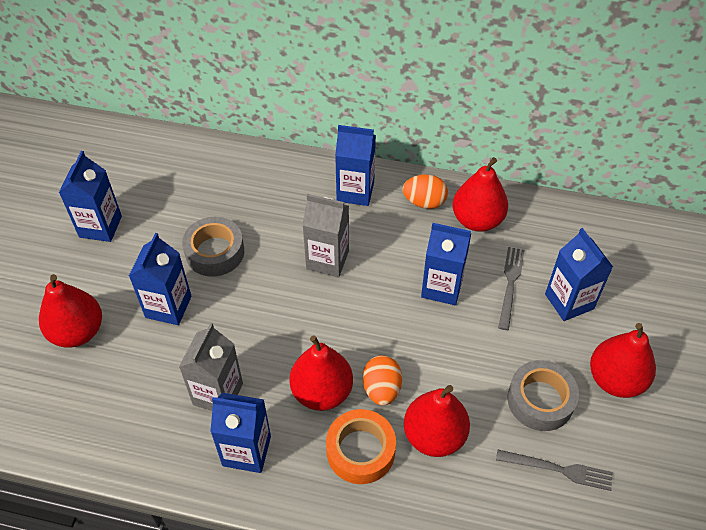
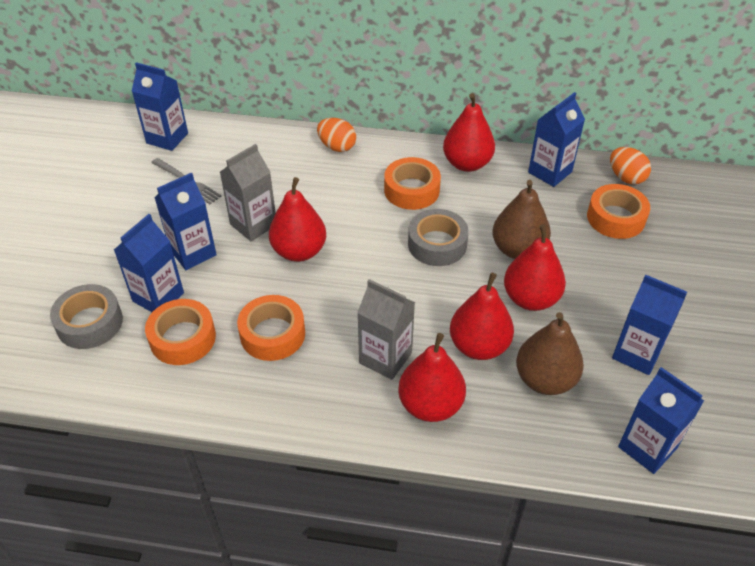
brown pear: 0 -> 2
grey fork: 2 -> 1
orange tape: 1 -> 4

